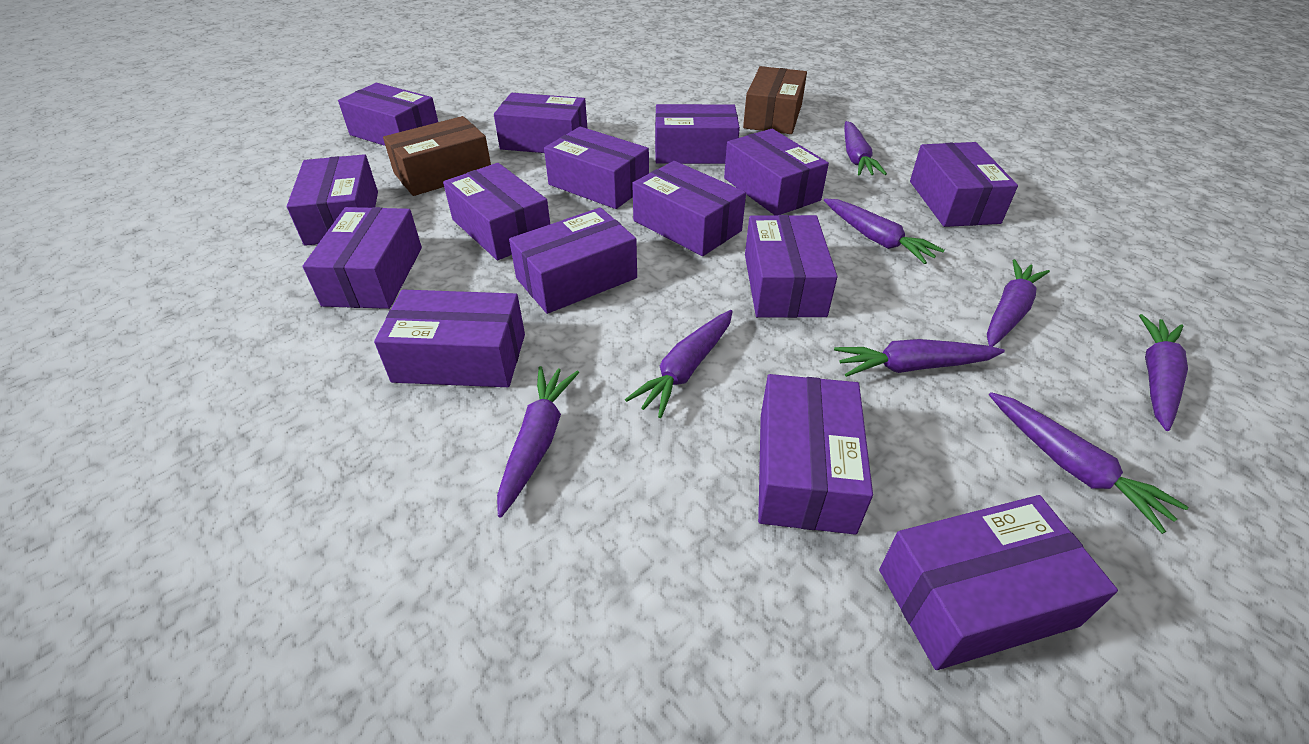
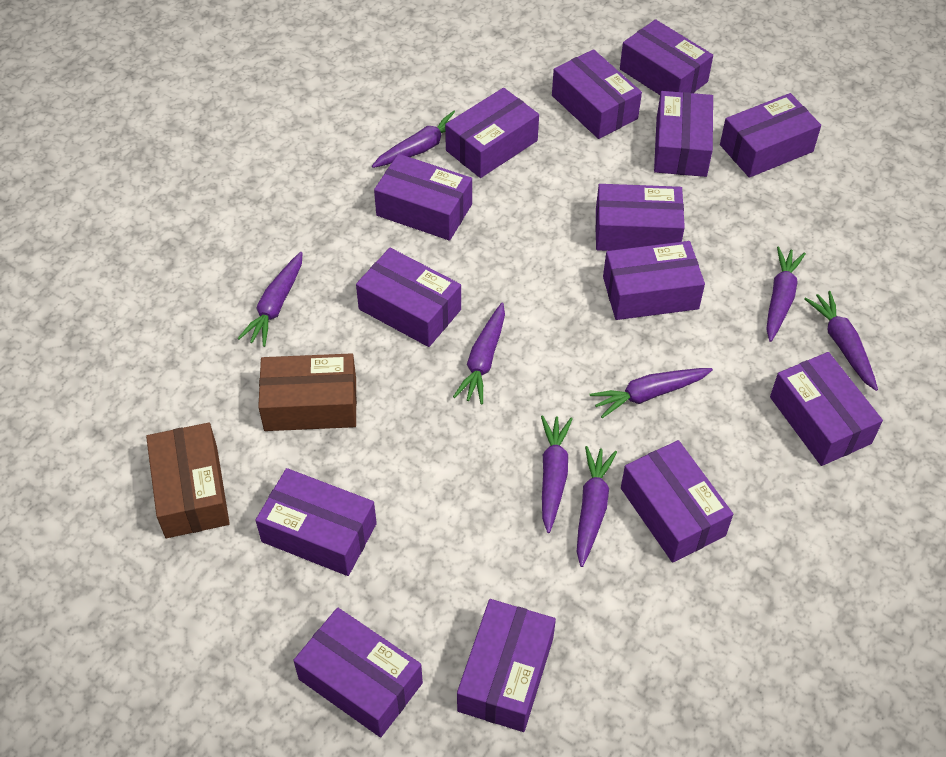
purple box: 15 -> 14

